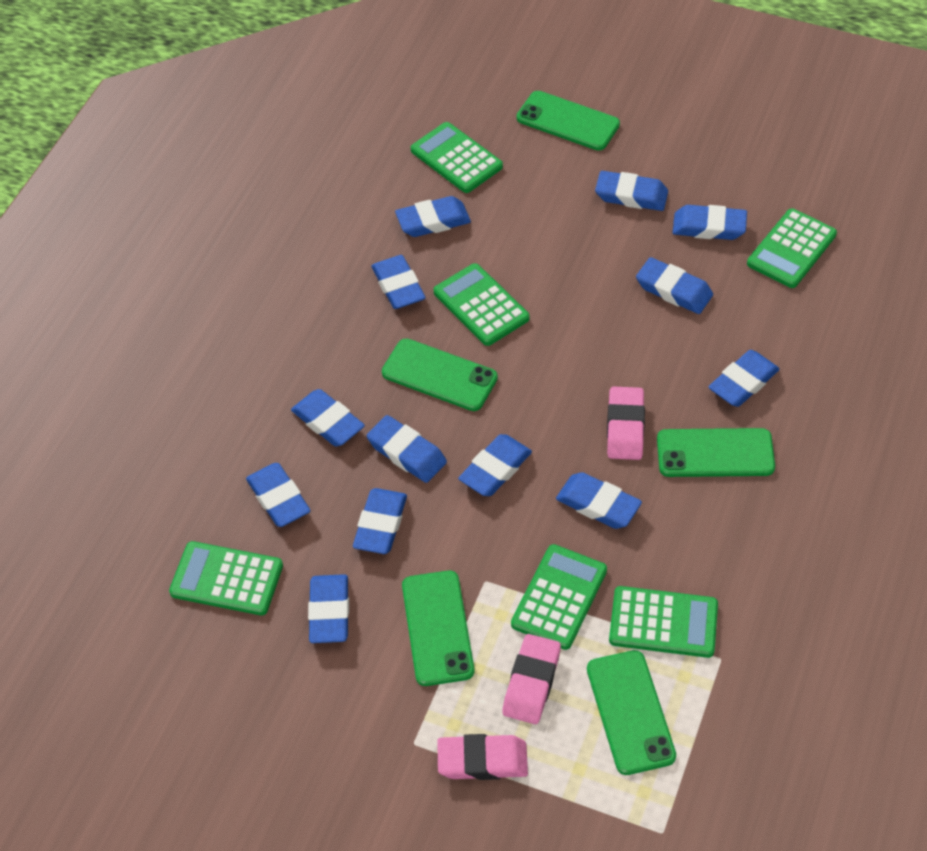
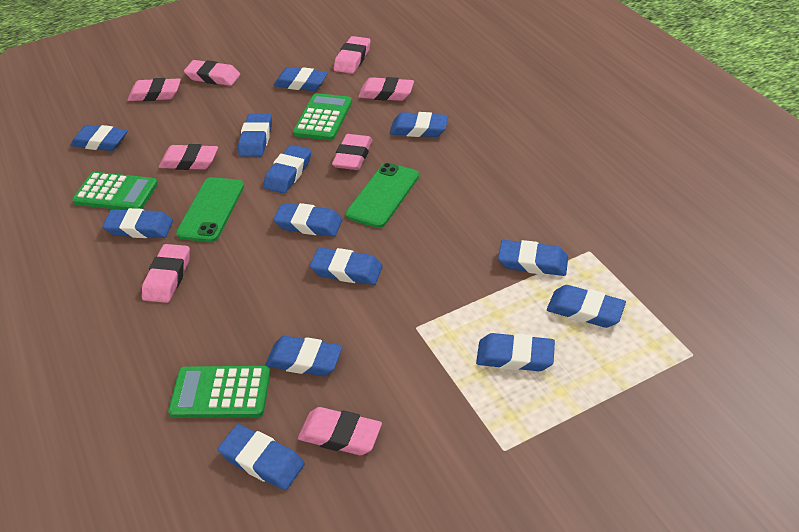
green calculator: 6 -> 3
green phone: 5 -> 2
pink eraser: 3 -> 8

